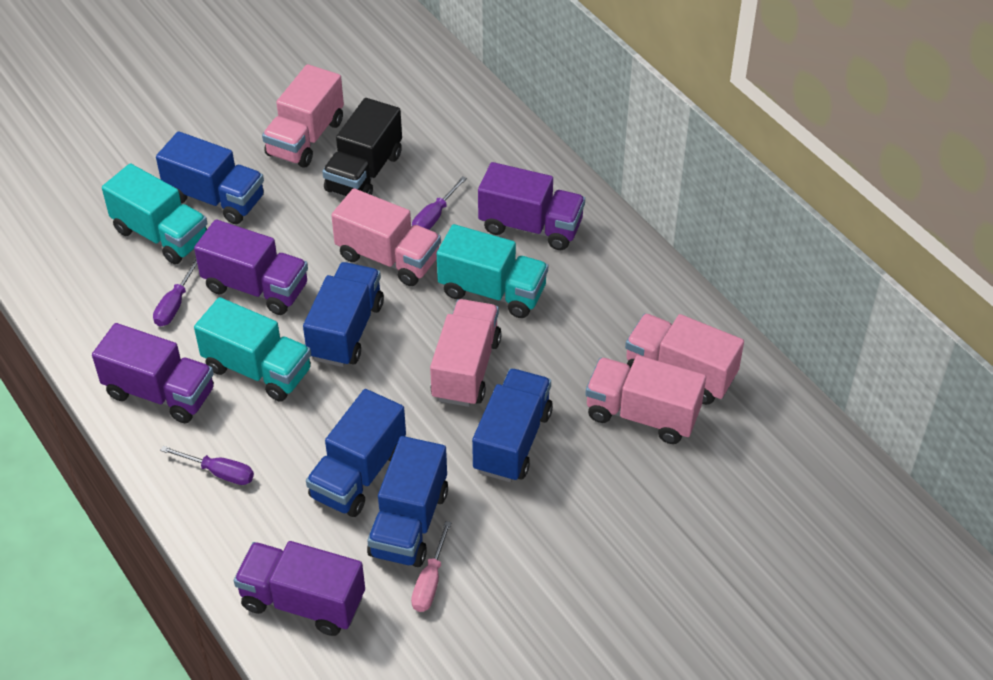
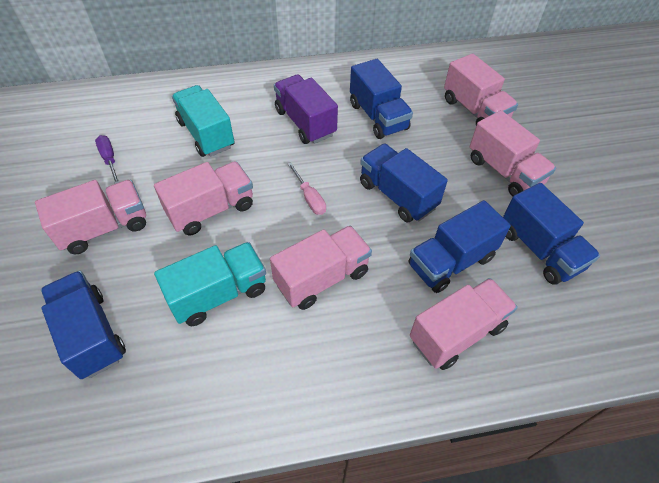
black truck: 1 -> 0
pink truck: 5 -> 6
purple screwdriver: 3 -> 1
purple truck: 4 -> 1
turquoise truck: 3 -> 2

